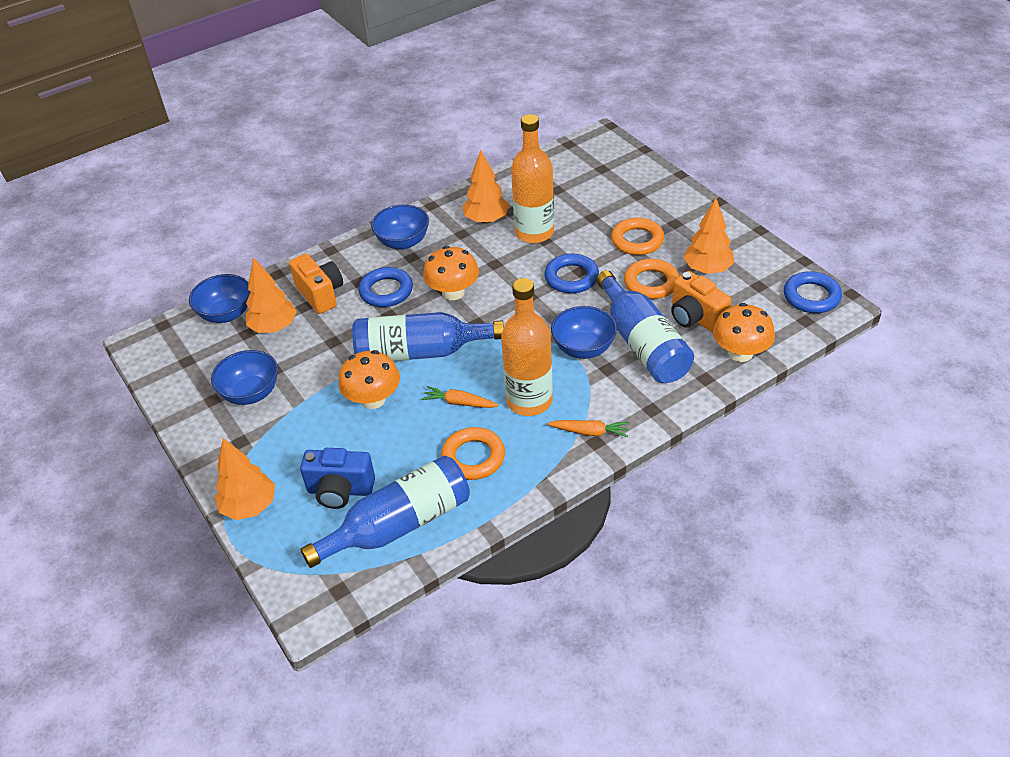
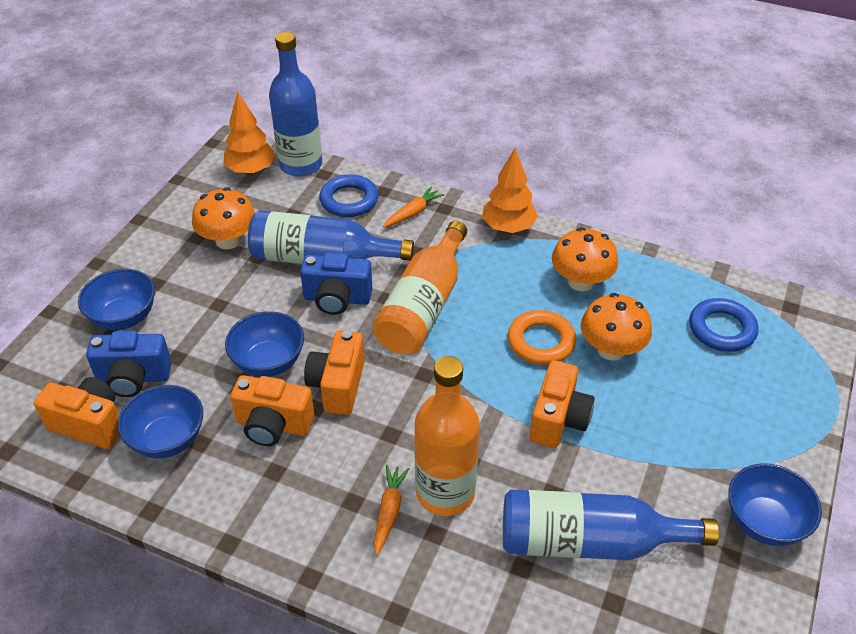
blue camera: 1 -> 2
blue ring: 3 -> 2
orange camera: 2 -> 4
orange ring: 3 -> 1
orange tree: 4 -> 2

